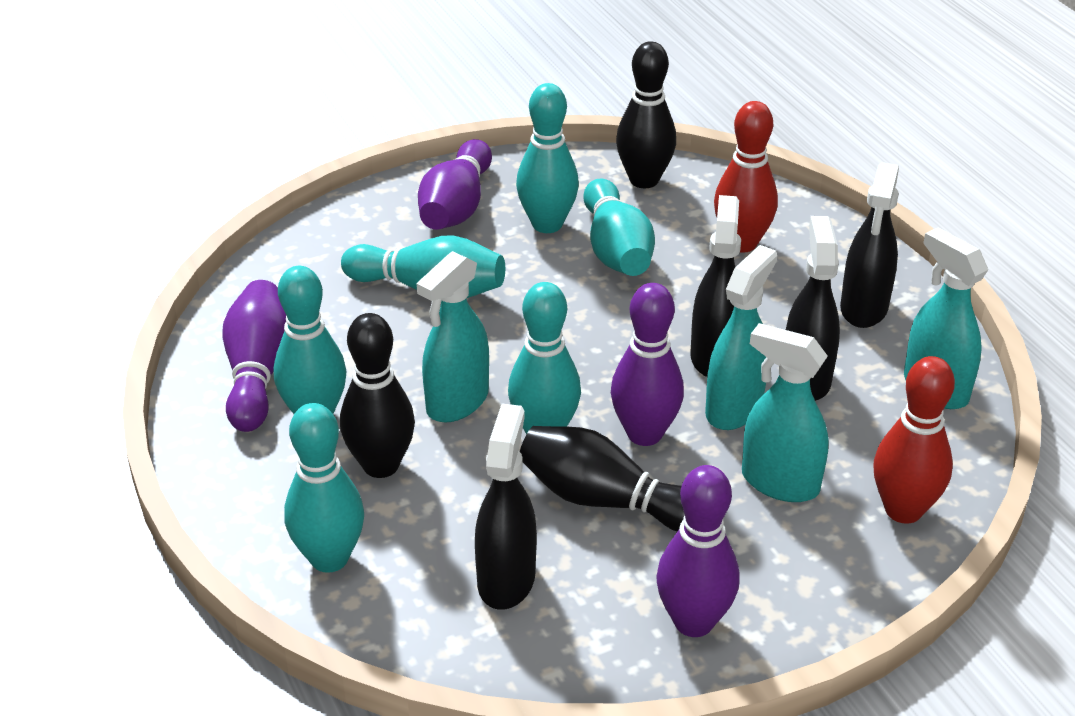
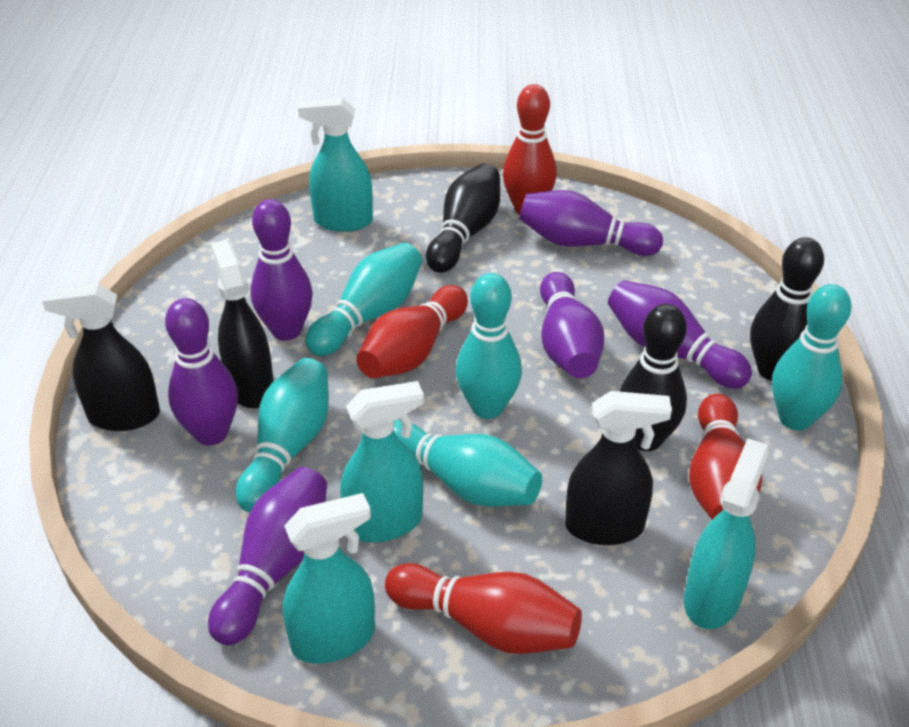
black spray bottle: 4 -> 3
purple bowling pin: 4 -> 6
red bowling pin: 2 -> 4
turquoise bowling pin: 6 -> 5

